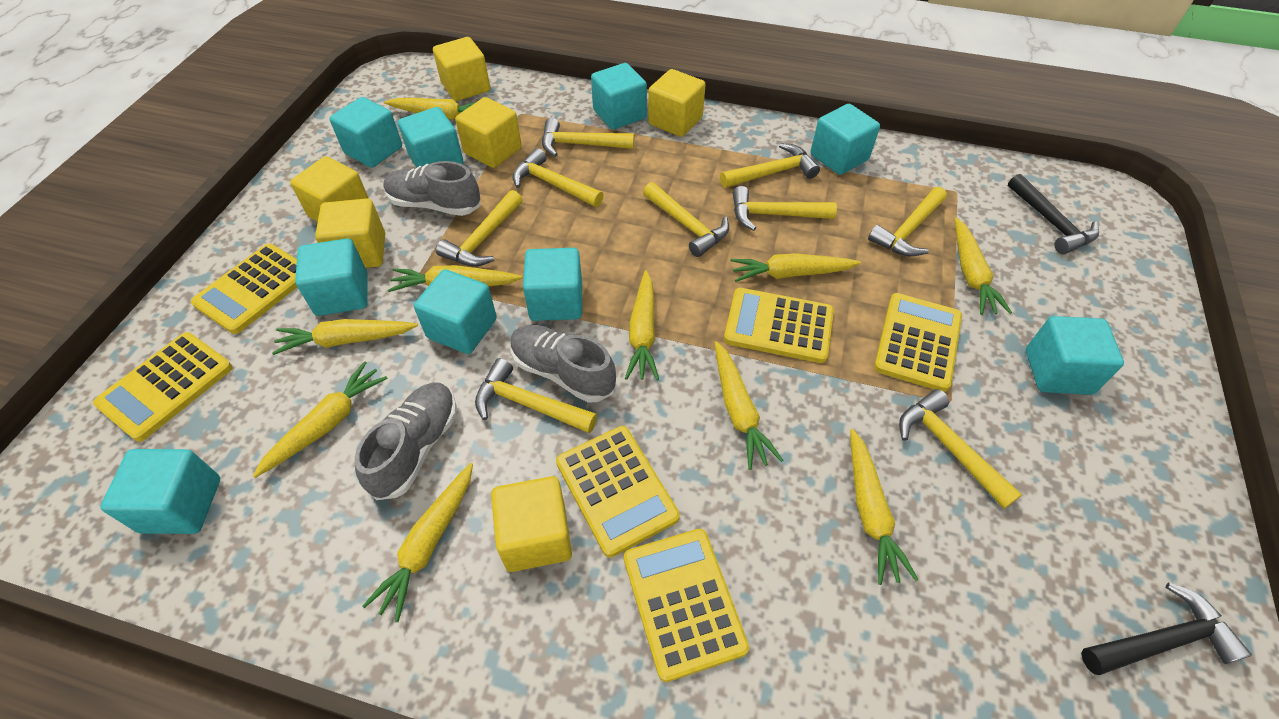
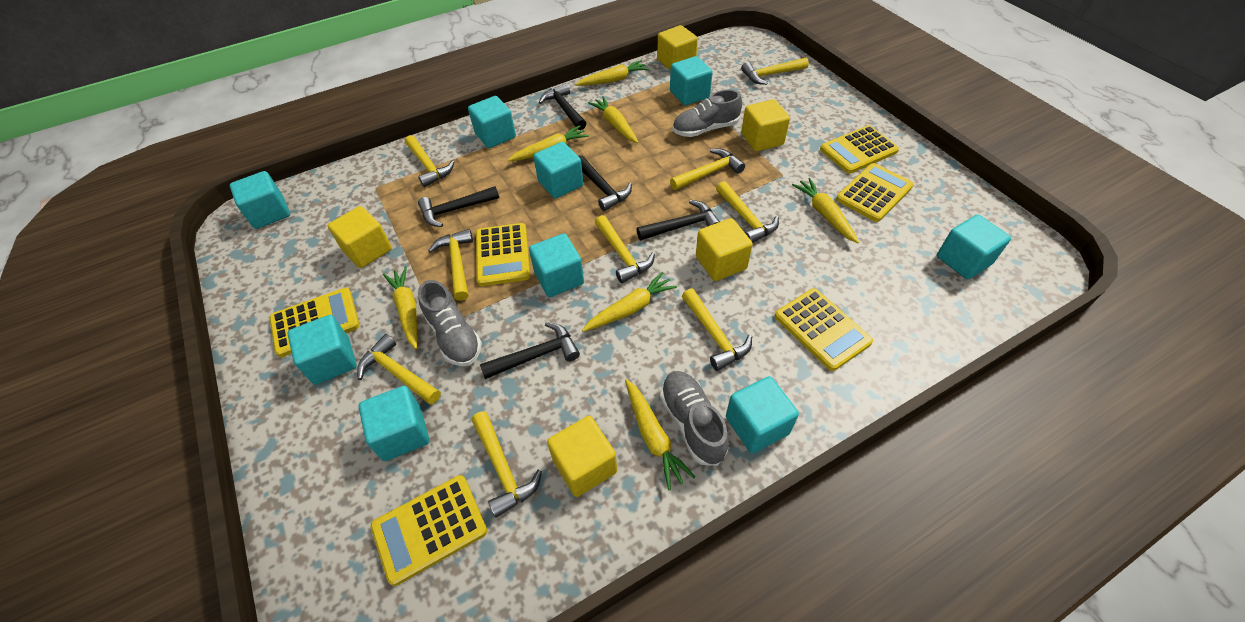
black hammer: 2 -> 5
yellow carrot: 10 -> 7
yellow cube: 6 -> 5

